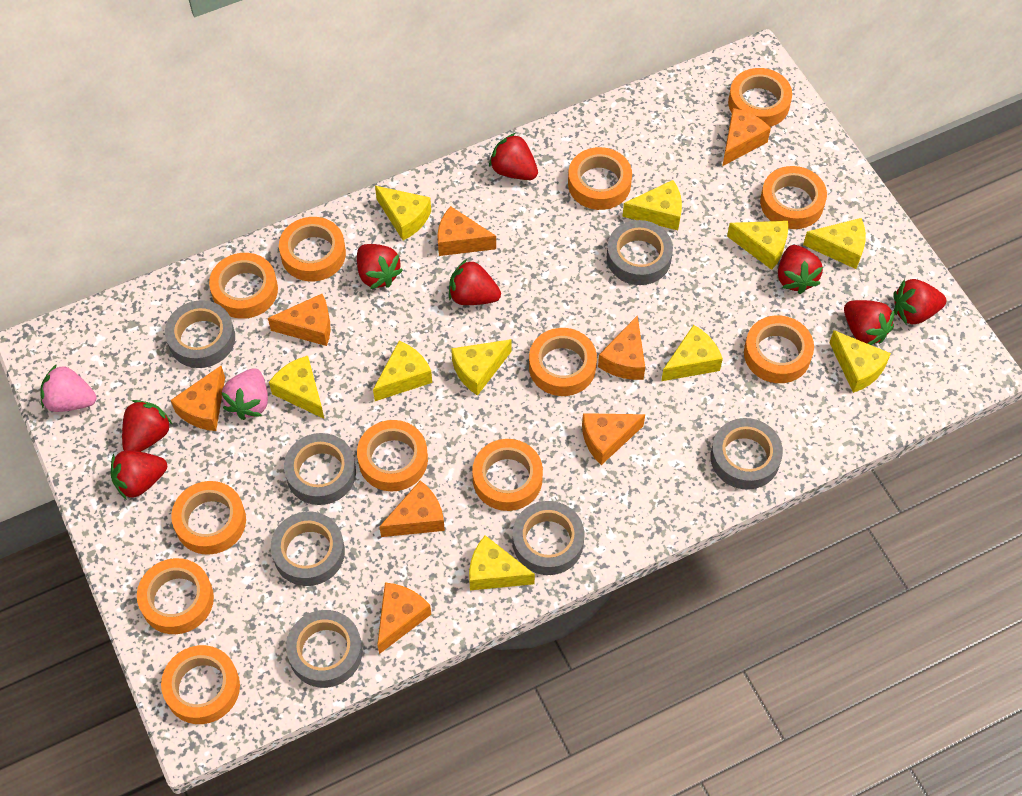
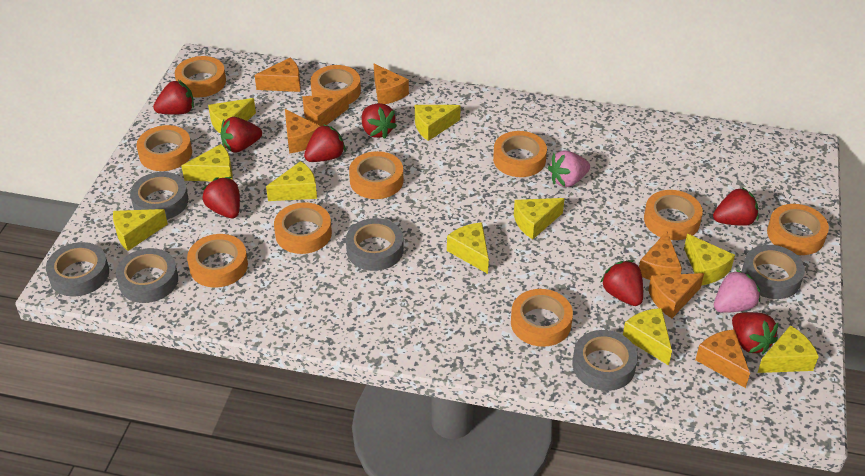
grey tape: 7 -> 6
orange cheese: 8 -> 7
orange tape: 12 -> 10

